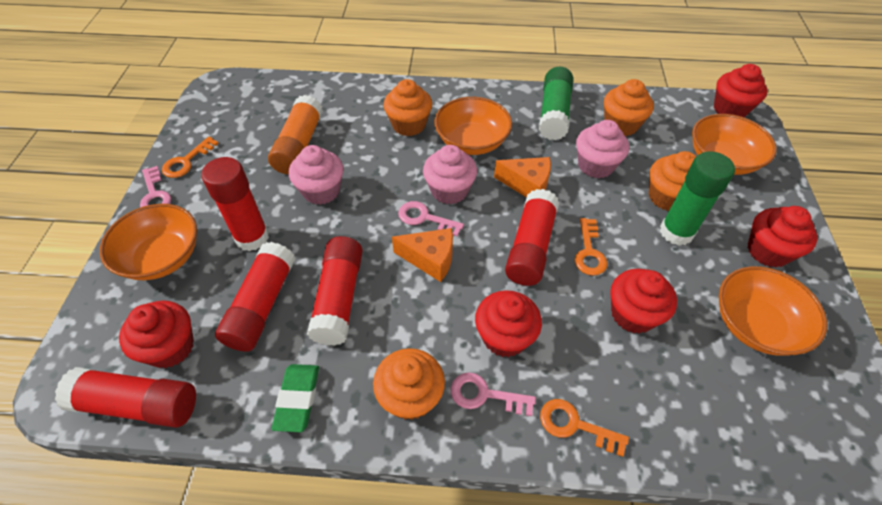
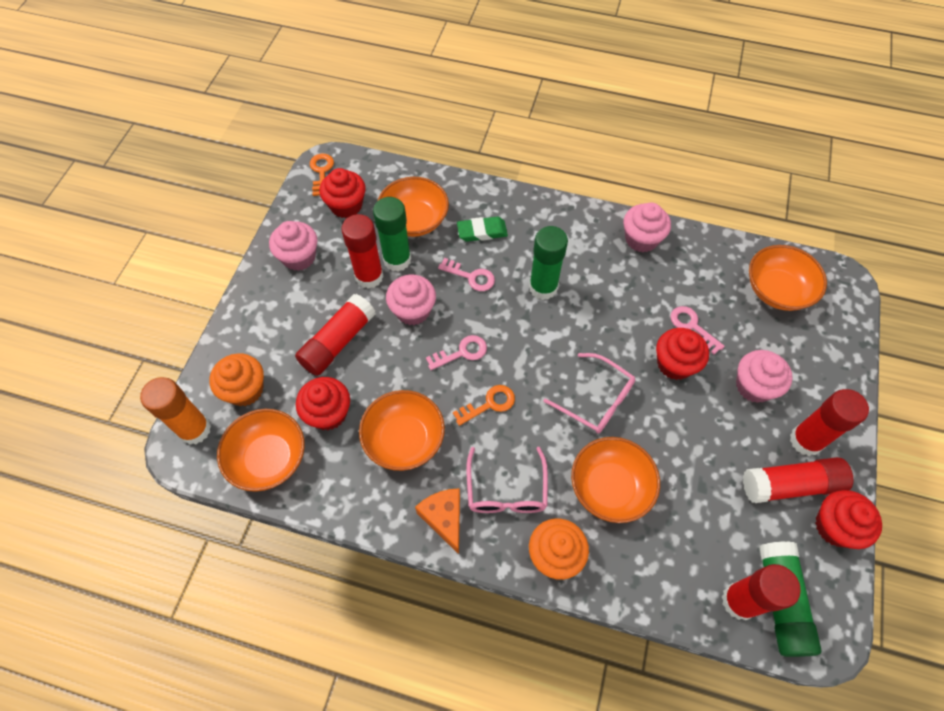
green glue stick: 2 -> 3
orange bowl: 4 -> 5
orange cheese: 2 -> 1
orange cupcake: 4 -> 2
orange key: 3 -> 2
pink cupcake: 3 -> 4
pink glasses: 0 -> 2
red cupcake: 5 -> 4

